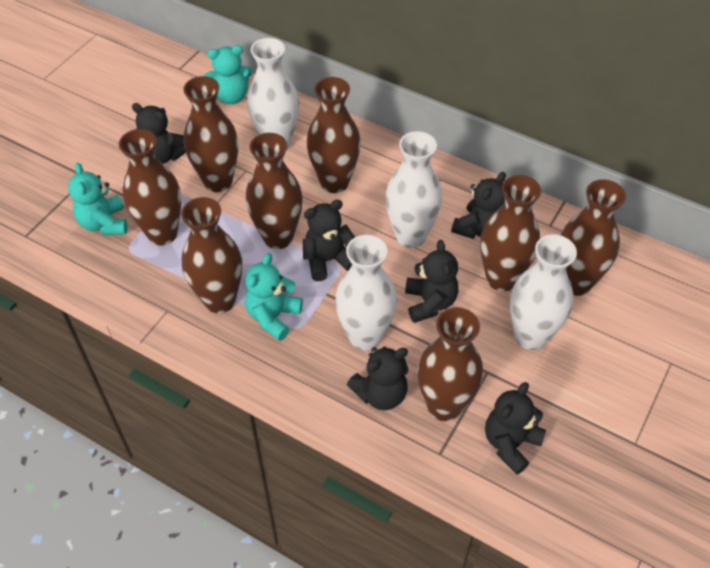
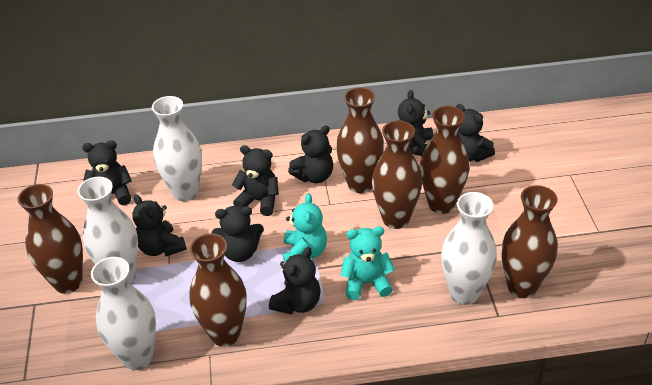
black teddy bear: 6 -> 8
brown vase: 8 -> 6
turquoise teddy bear: 3 -> 2

